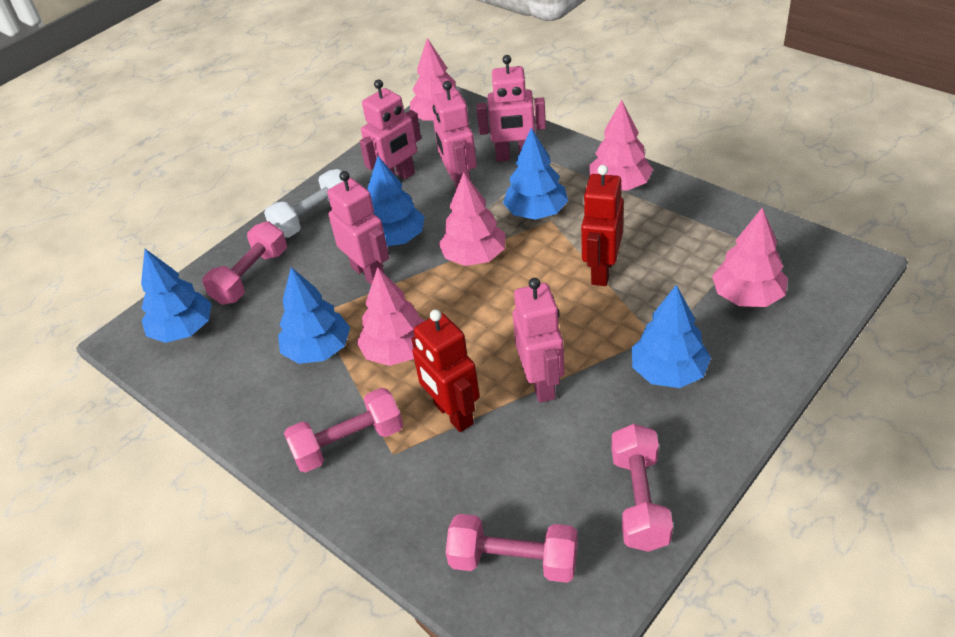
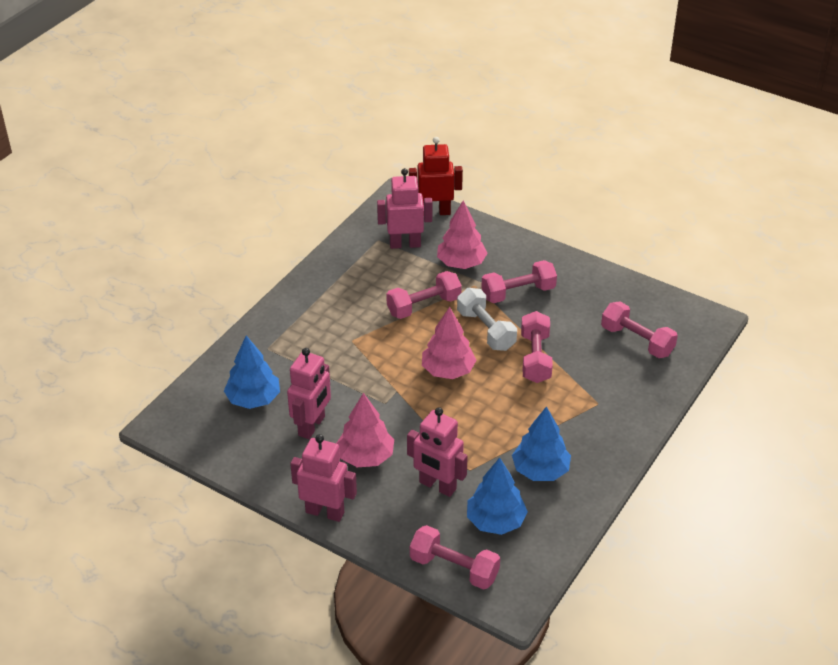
blue tree: 5 -> 3
pink dumbbell: 4 -> 5
pink robot: 5 -> 4
pink tree: 5 -> 3
red robot: 2 -> 1

